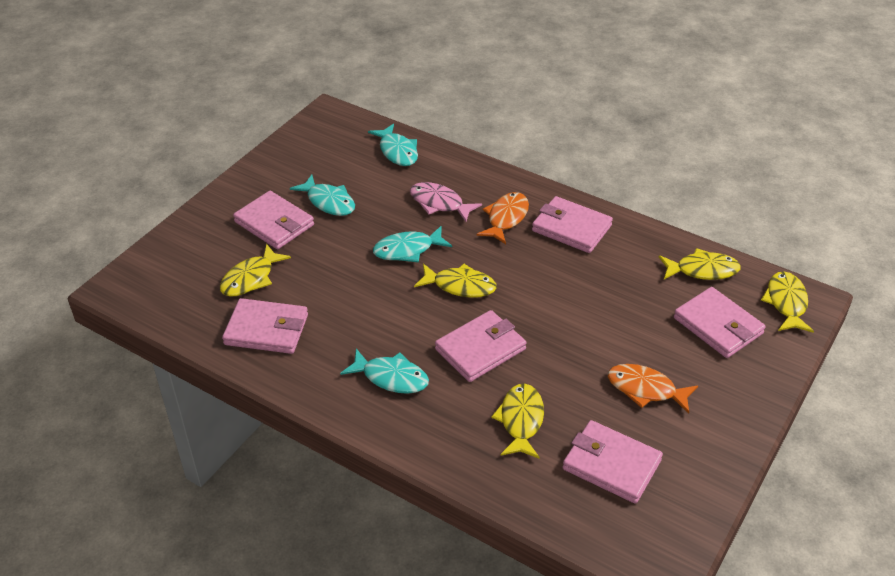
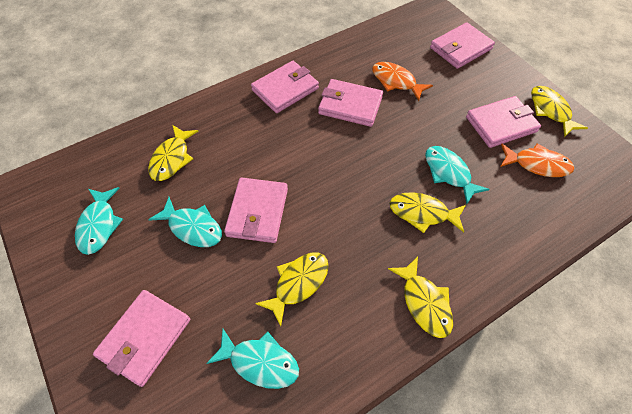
pink fish: 1 -> 0

